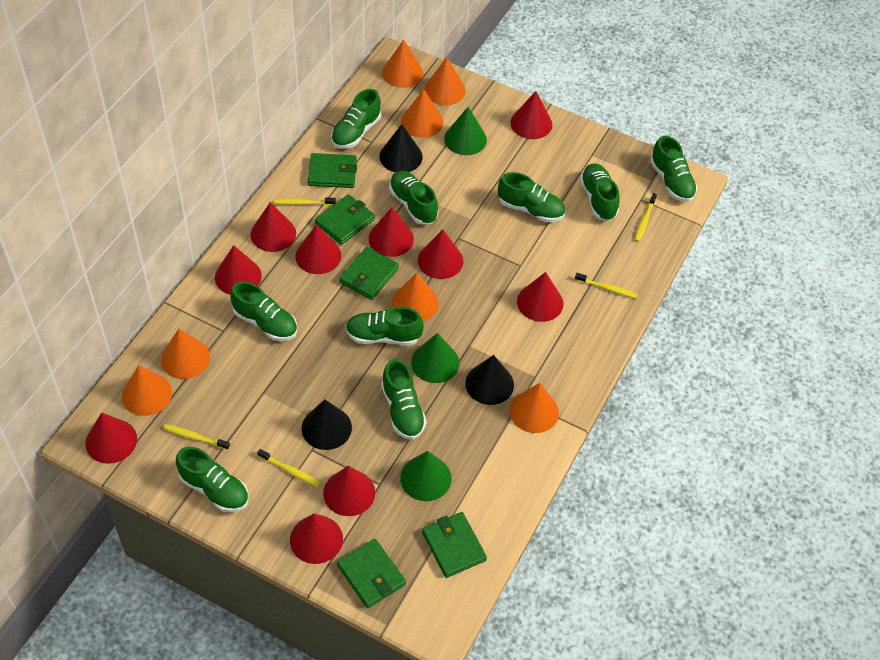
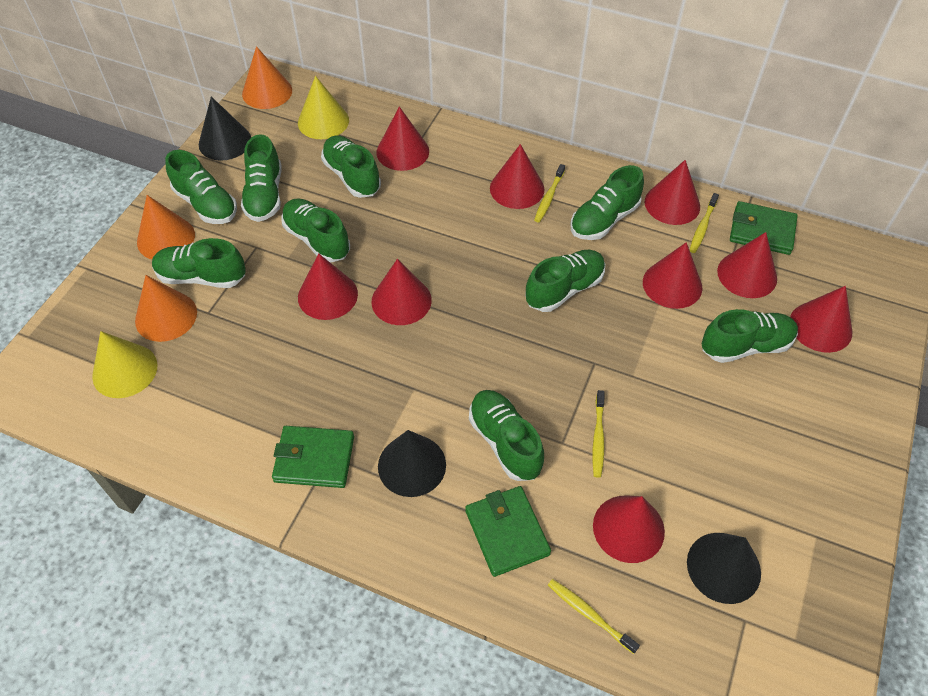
green cone: 3 -> 0
green wallet: 5 -> 3
orange cone: 7 -> 3
red cone: 10 -> 9
yellow cone: 0 -> 2
yellow toothbrush: 5 -> 4

